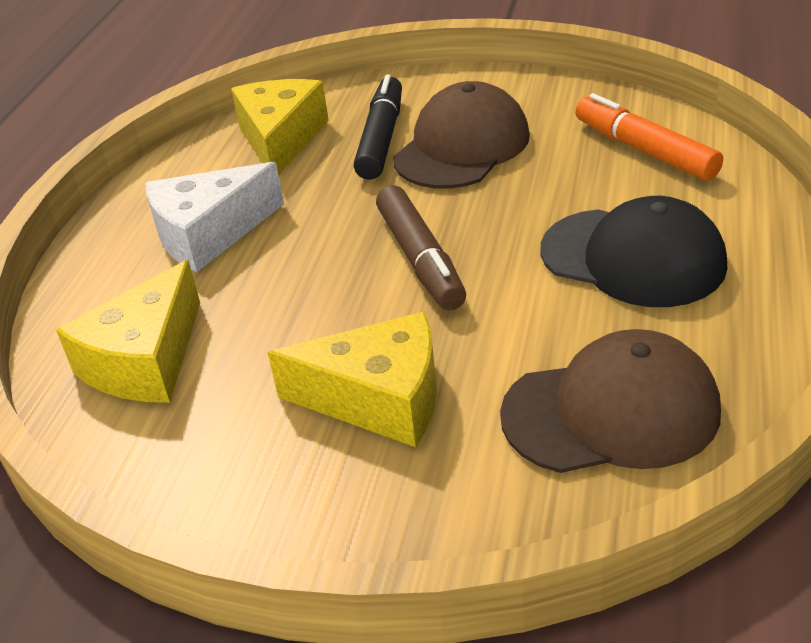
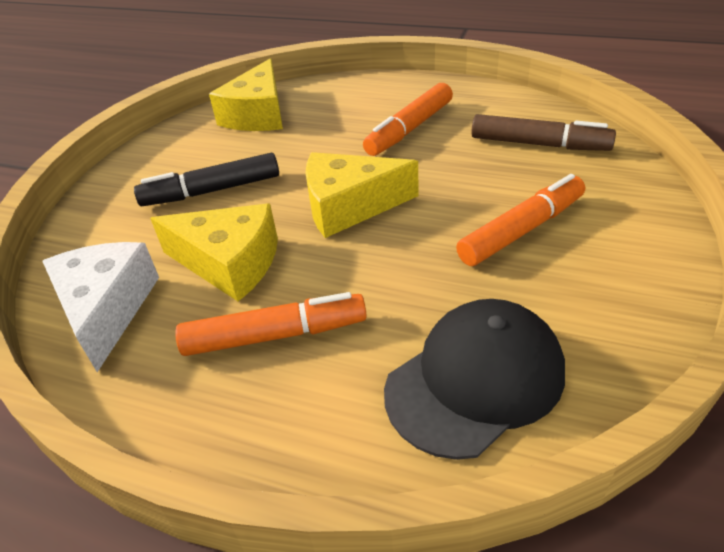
brown cap: 2 -> 0
orange marker: 1 -> 3

